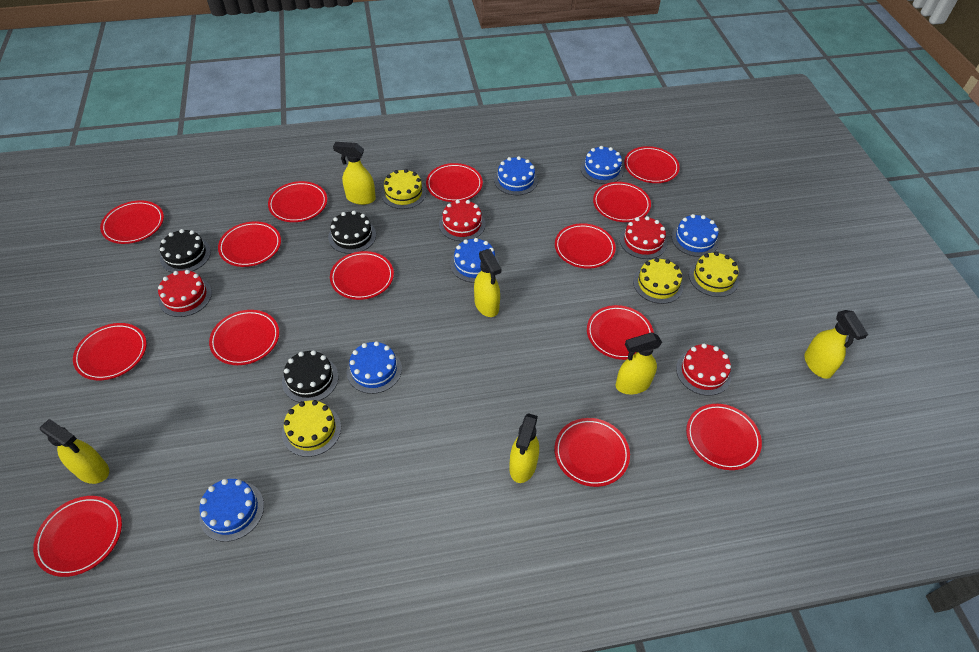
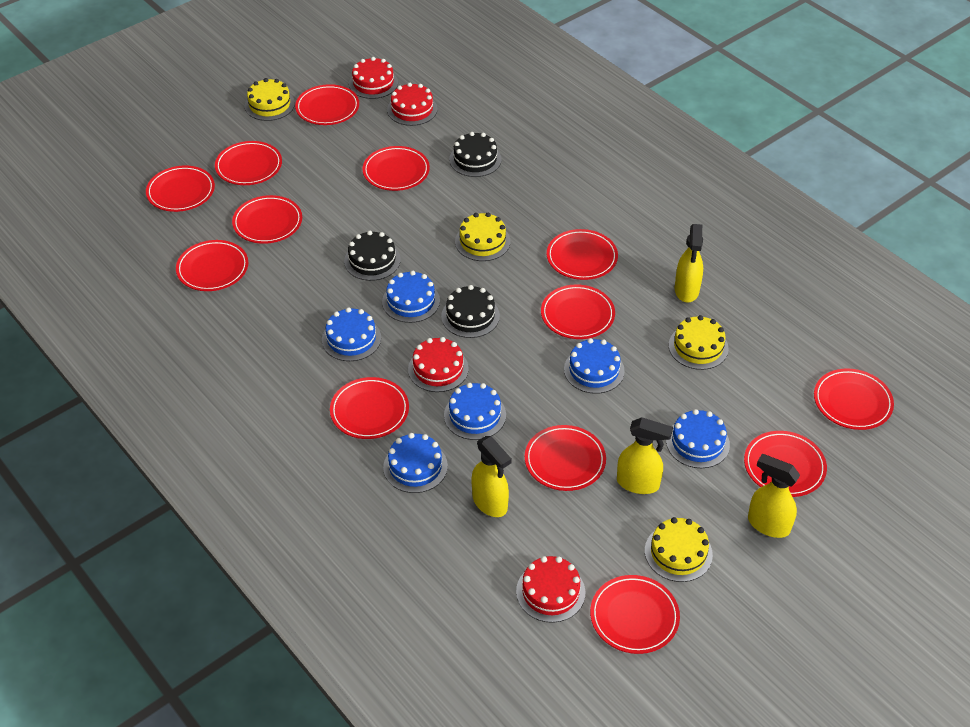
red plate: 14 -> 13
yellow spray bottle: 6 -> 4

